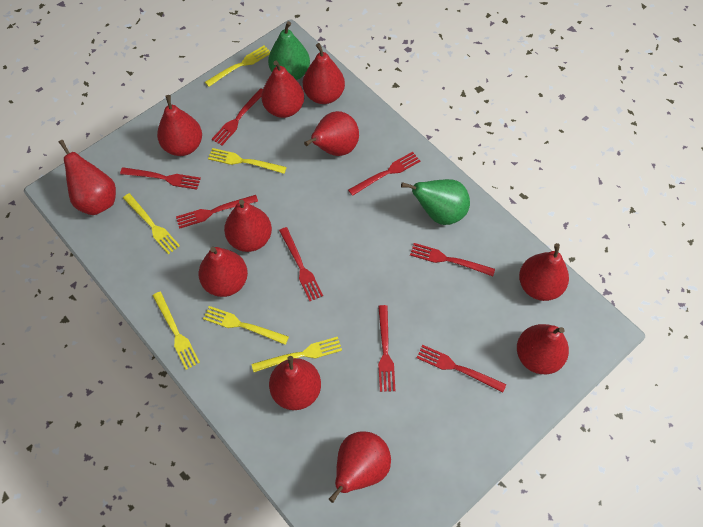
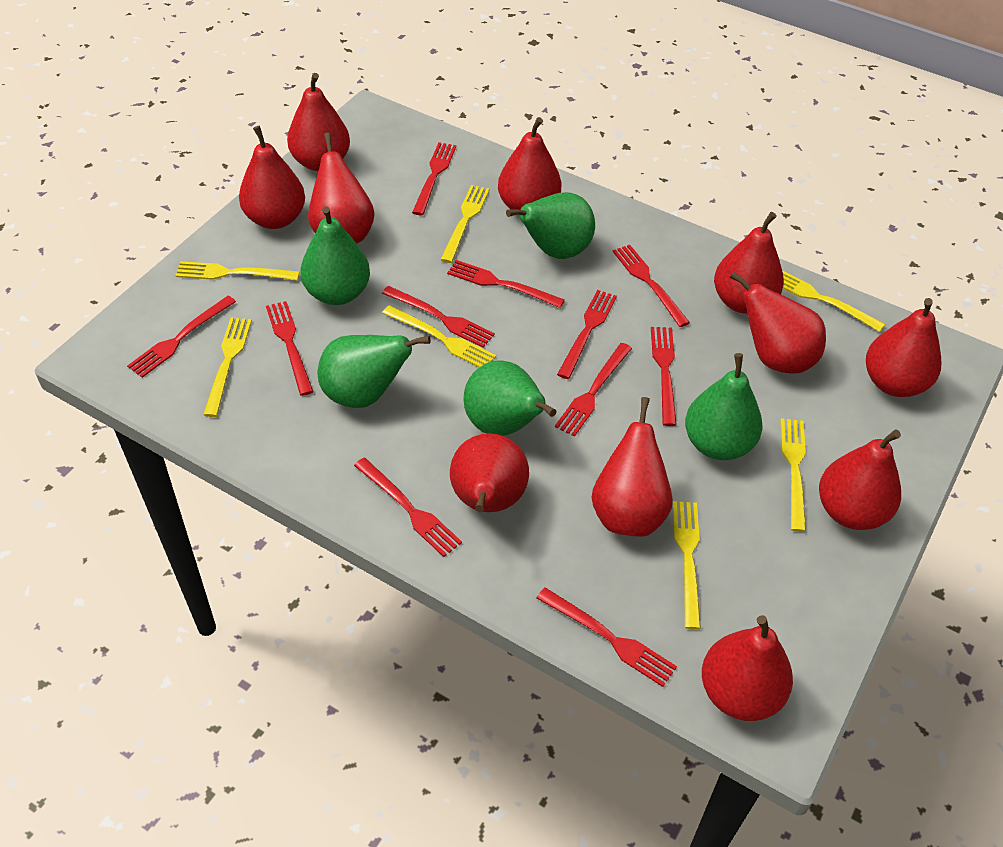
green pear: 2 -> 5
red fork: 8 -> 11
yellow fork: 6 -> 7

